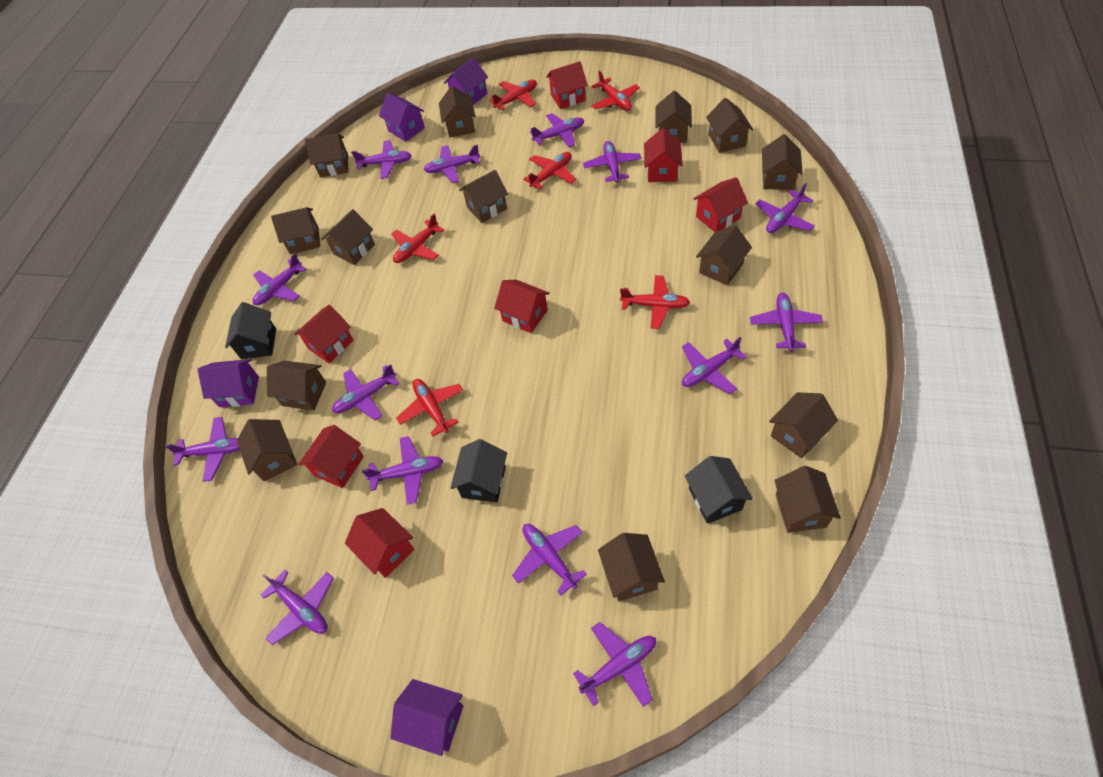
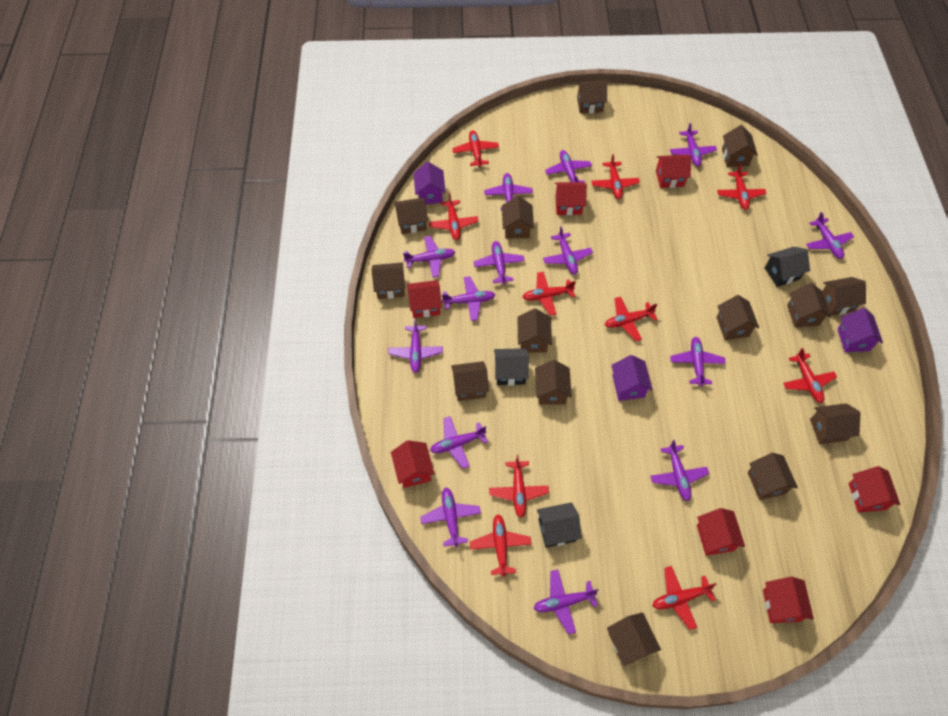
purple house: 4 -> 3
red plane: 6 -> 10

